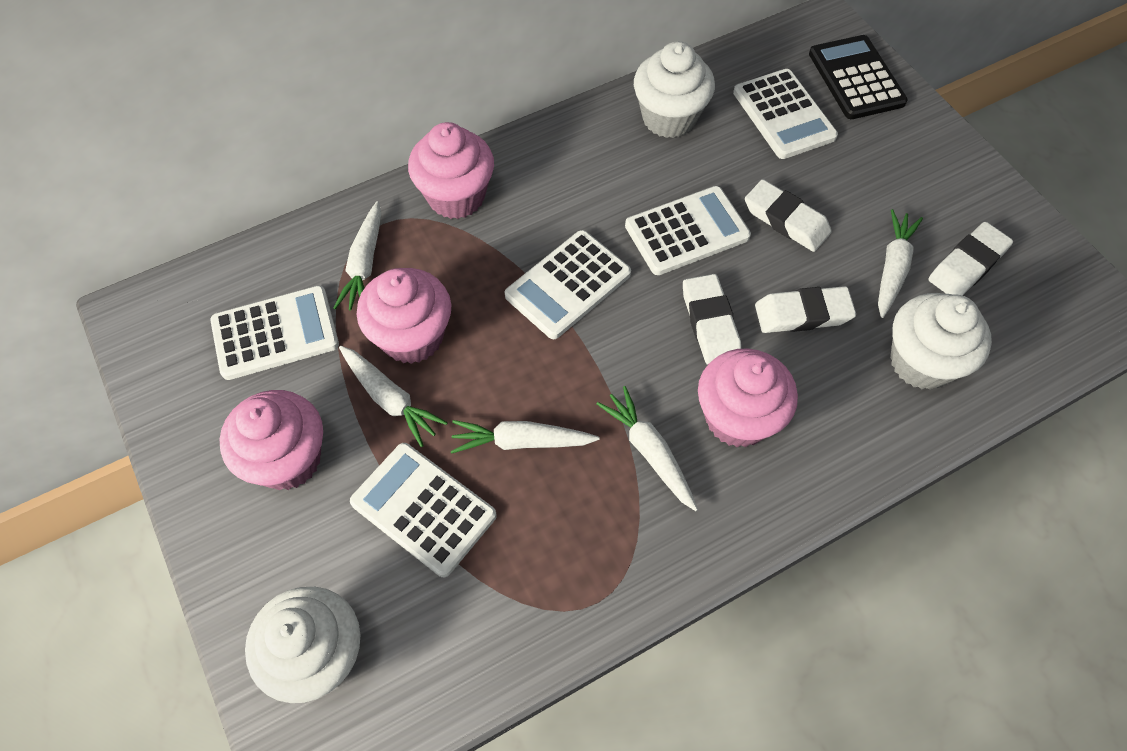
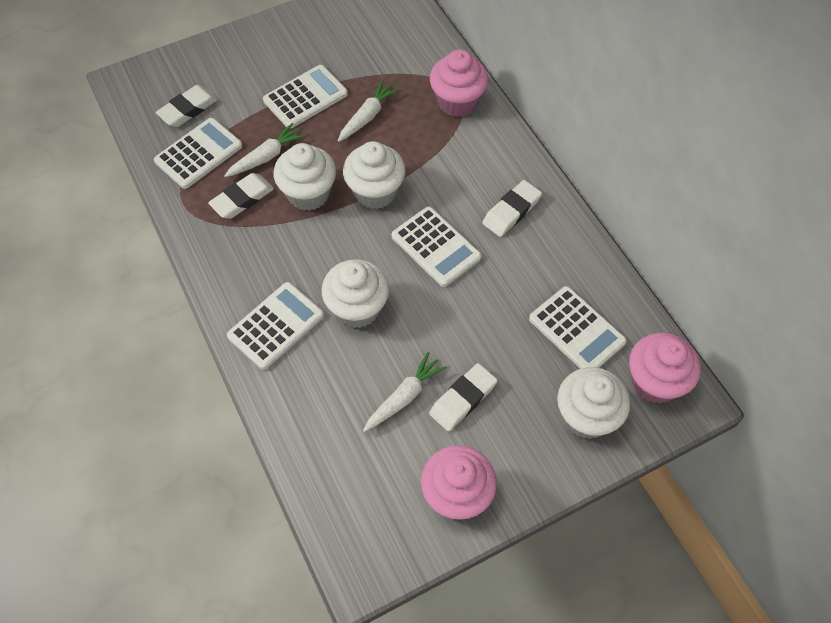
black calculator: 1 -> 0
pink cupcake: 4 -> 3
white carrot: 5 -> 3
white cupcake: 3 -> 4

